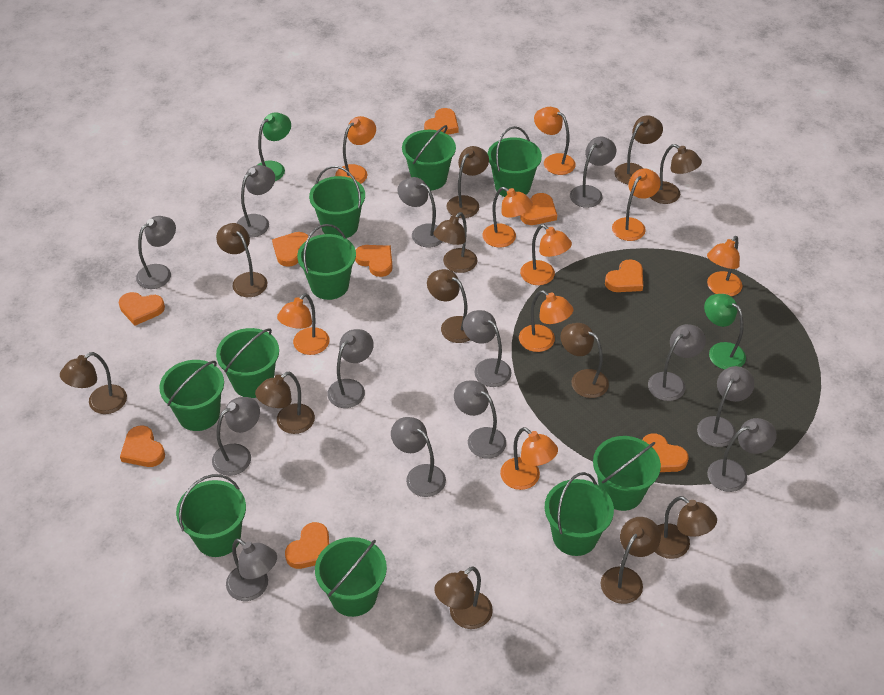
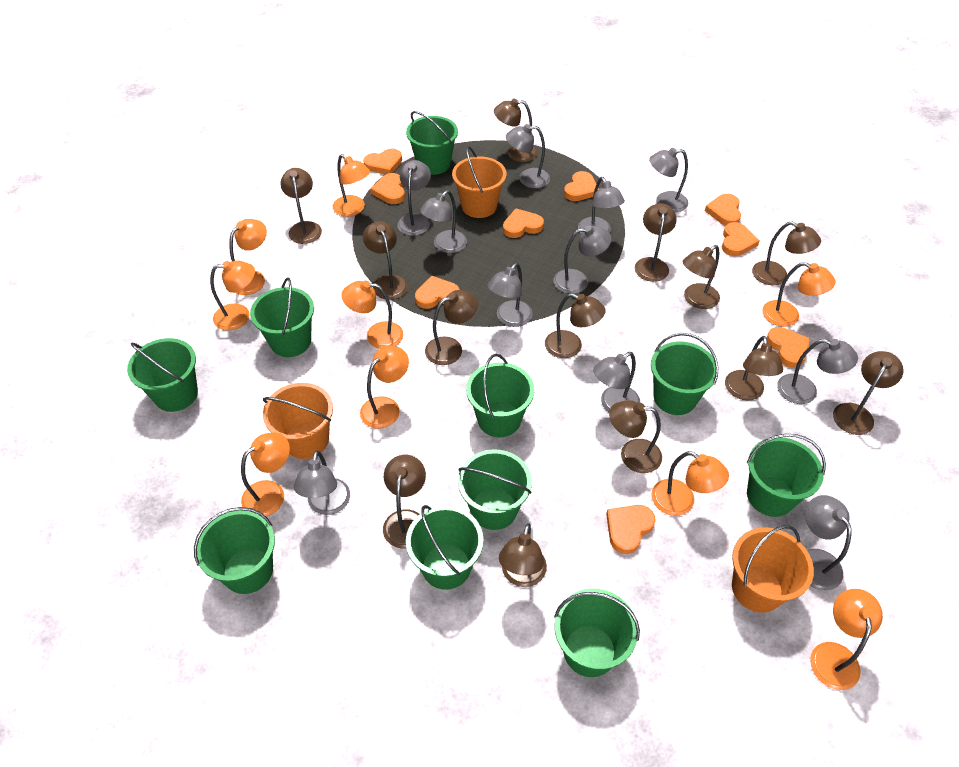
brown lamp: 12 -> 13
green lamp: 2 -> 0
grey lamp: 13 -> 11
orange bucket: 0 -> 3

